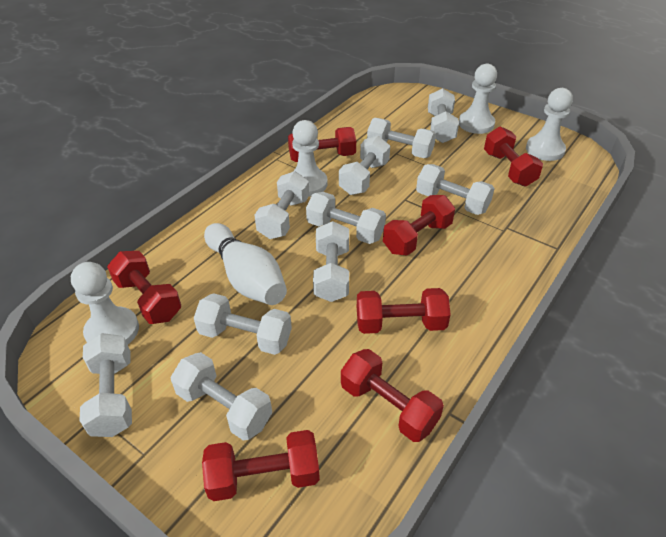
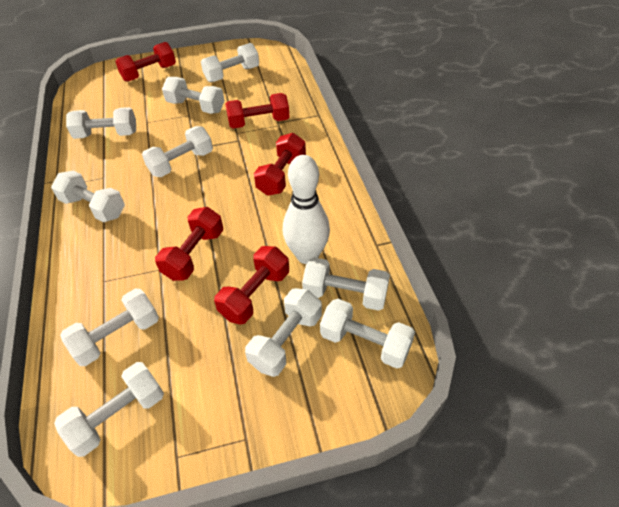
red dumbbell: 7 -> 5
white pawn: 4 -> 0

